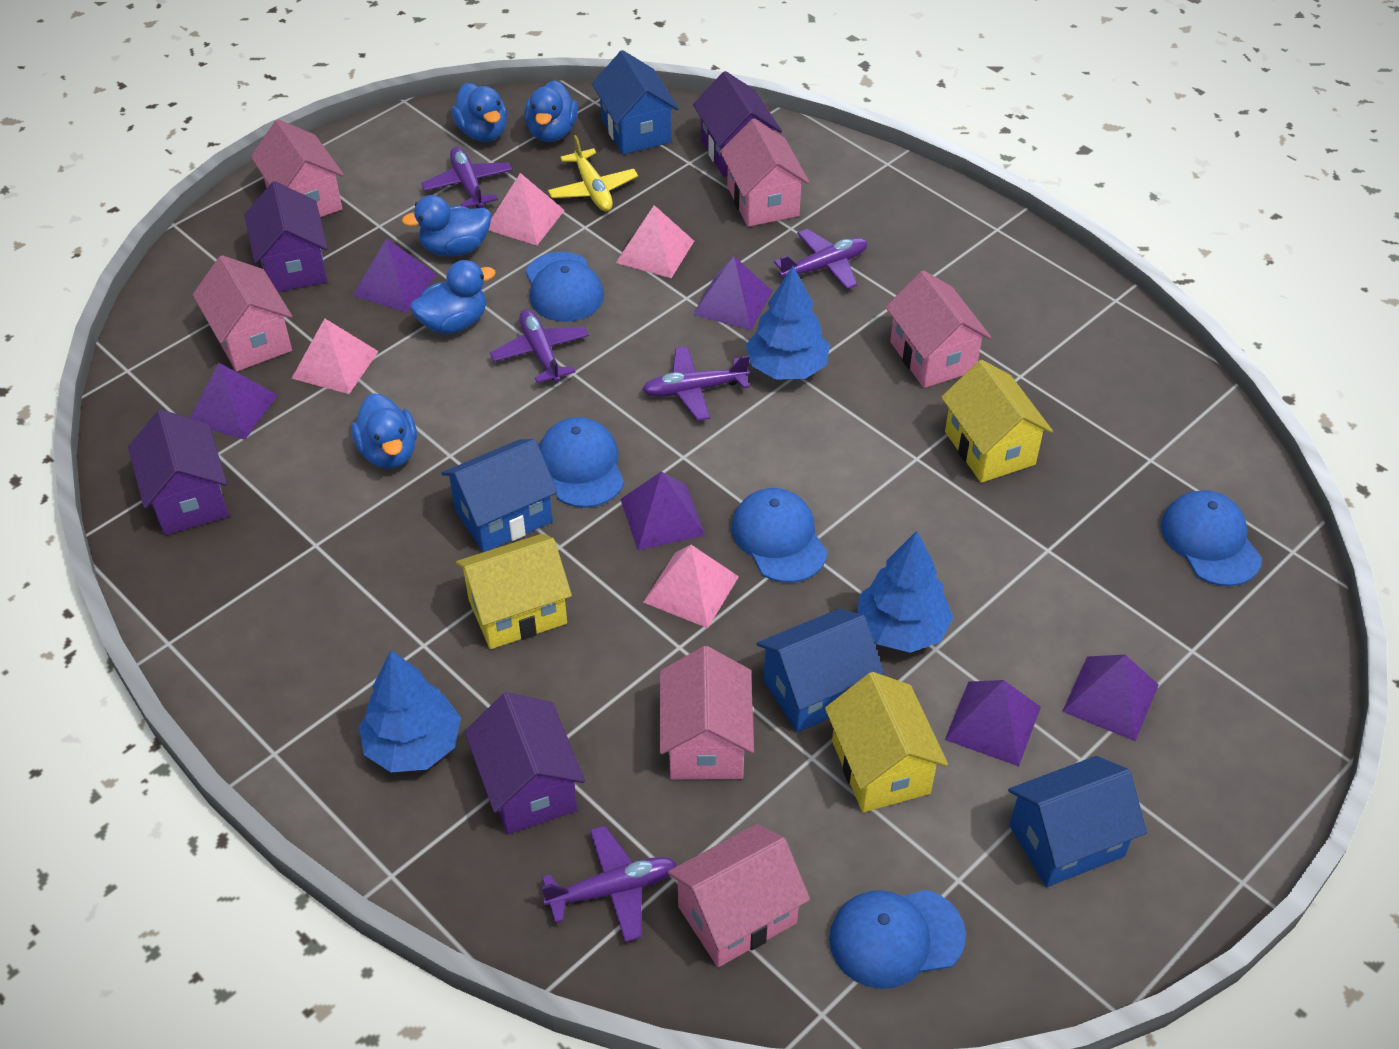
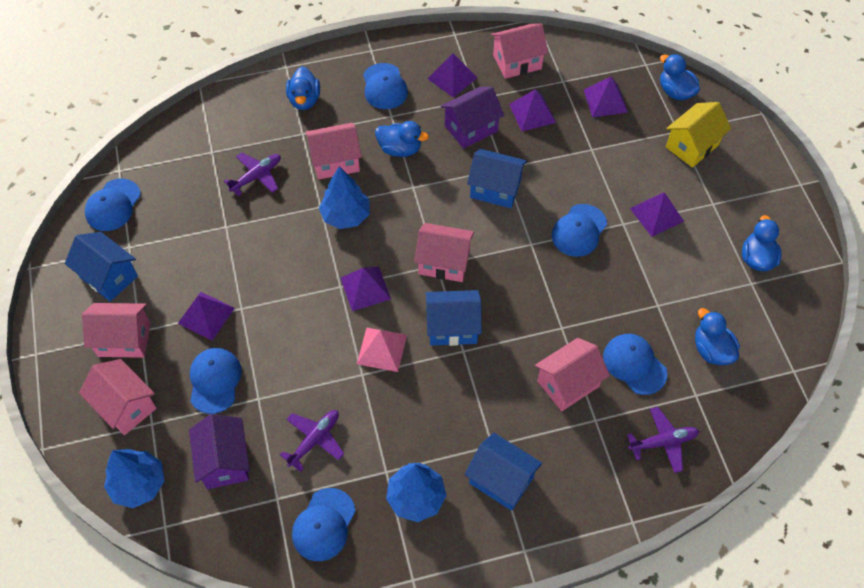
blue cap: 5 -> 6
pink pyramid: 4 -> 1
purple house: 4 -> 2
purple plane: 5 -> 3
yellow house: 3 -> 1
yellow plane: 1 -> 0

